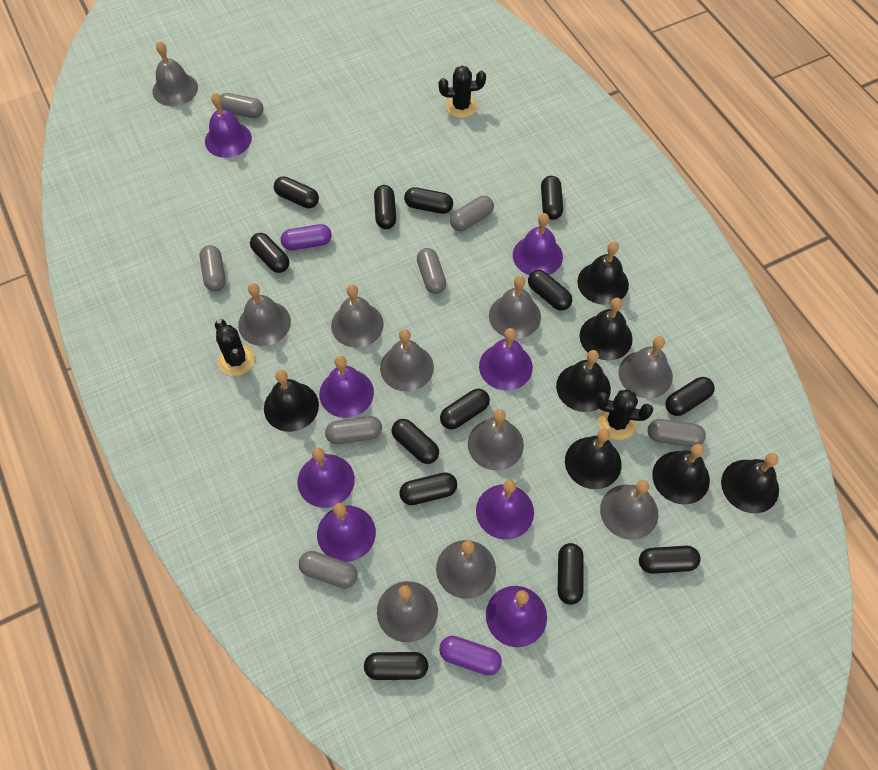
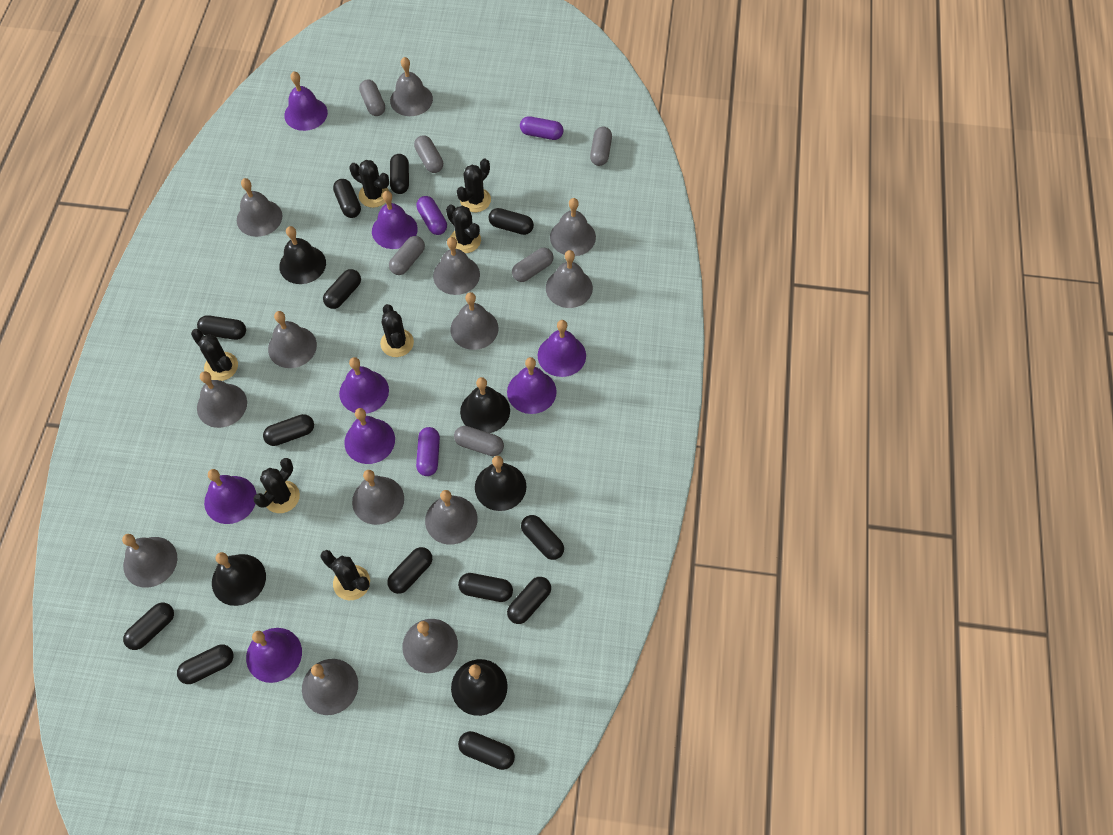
black bell: 7 -> 5
black cactus: 3 -> 7
grey bell: 10 -> 13
grey capsule: 7 -> 6
purple capsule: 2 -> 3

